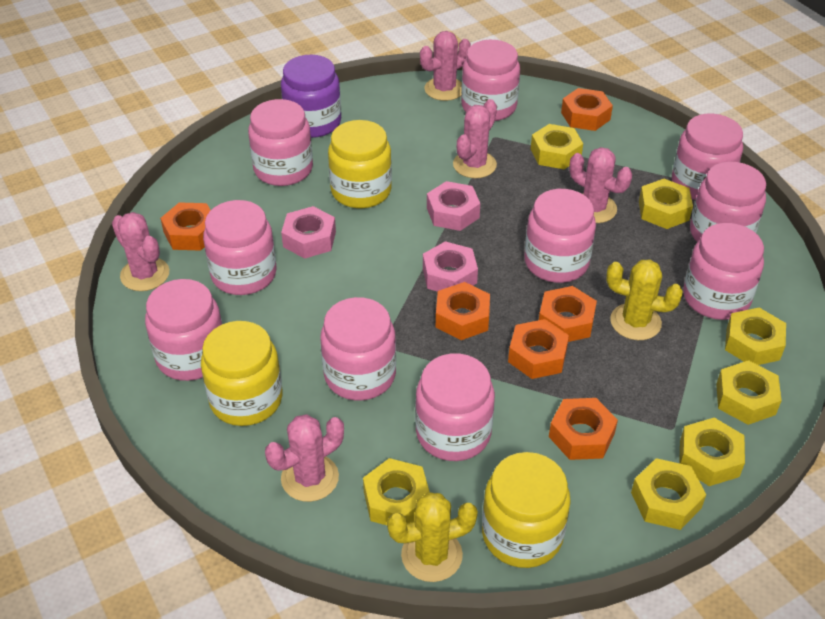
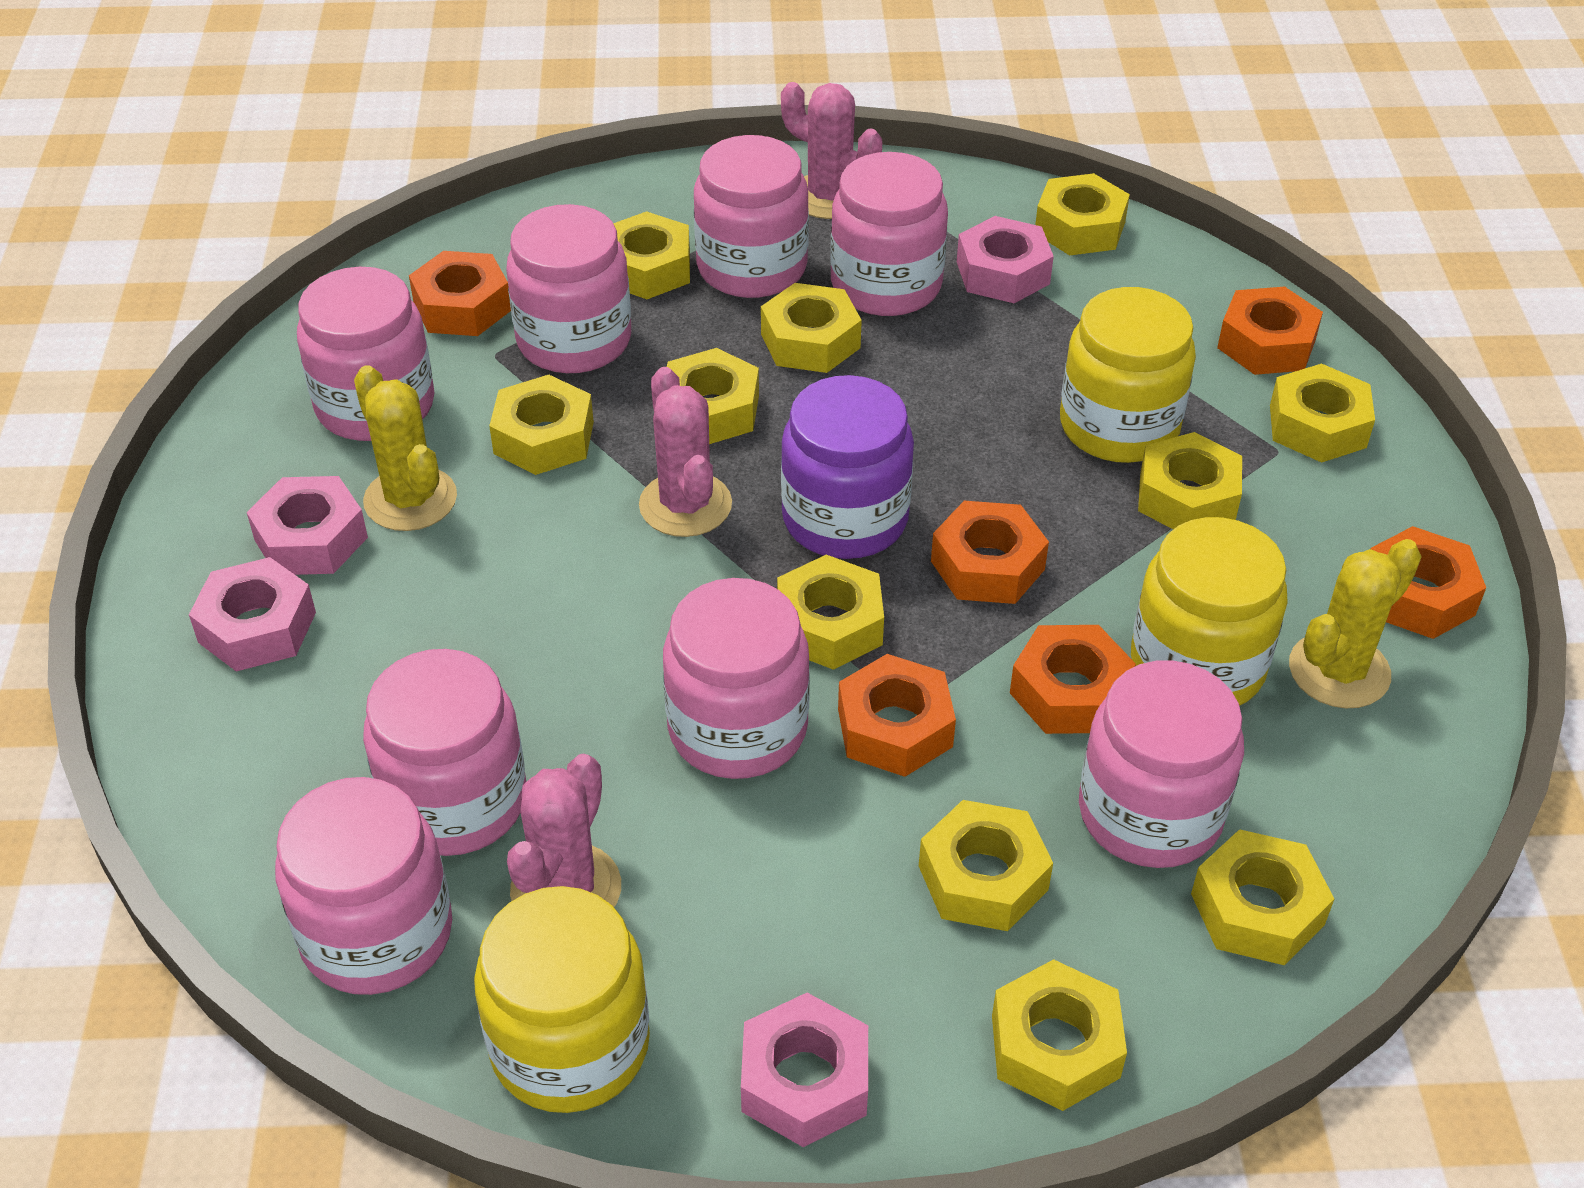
pink cactus: 5 -> 3
pink jar: 10 -> 8
pink nut: 3 -> 4
yellow nut: 7 -> 11

